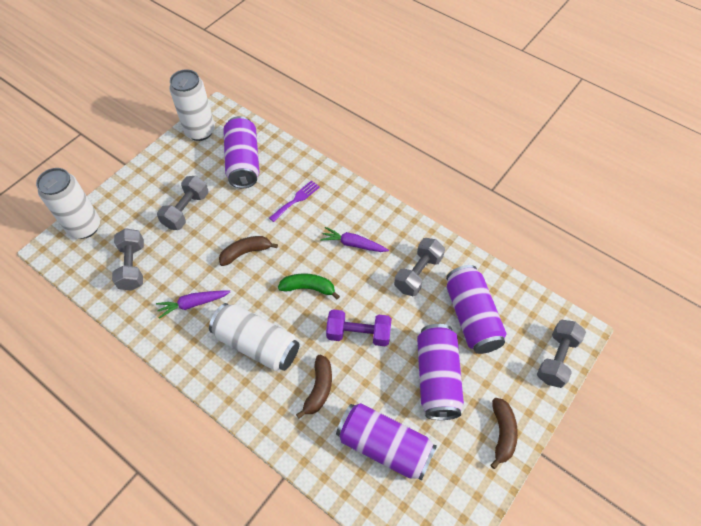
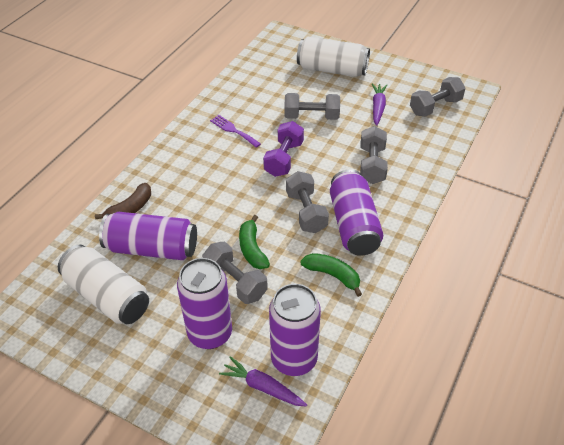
brown banana: 3 -> 1
green banana: 1 -> 2
grey dumbbell: 4 -> 5
white can: 3 -> 2

